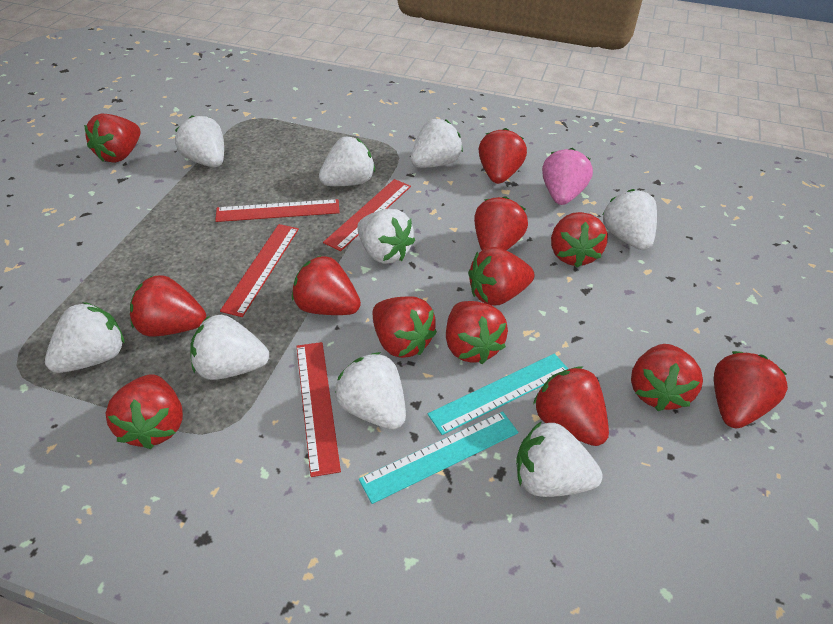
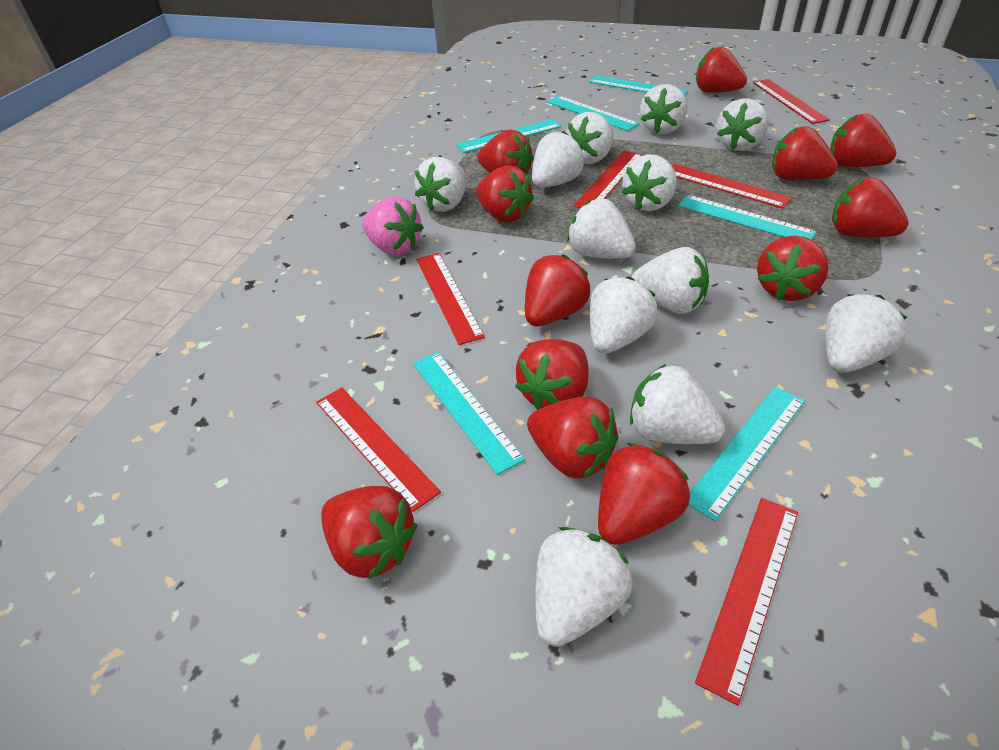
red ruler: 4 -> 6
red strawberry: 13 -> 12
turquoise ruler: 2 -> 6
white strawberry: 9 -> 12

